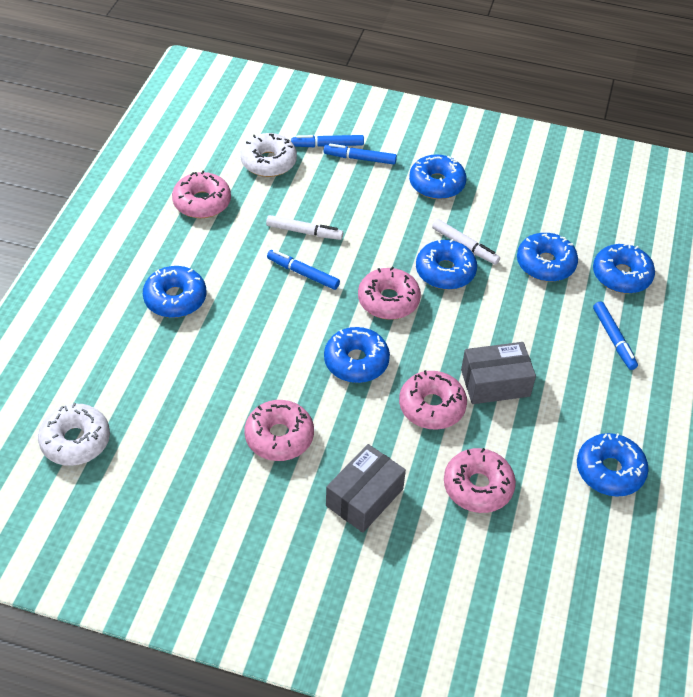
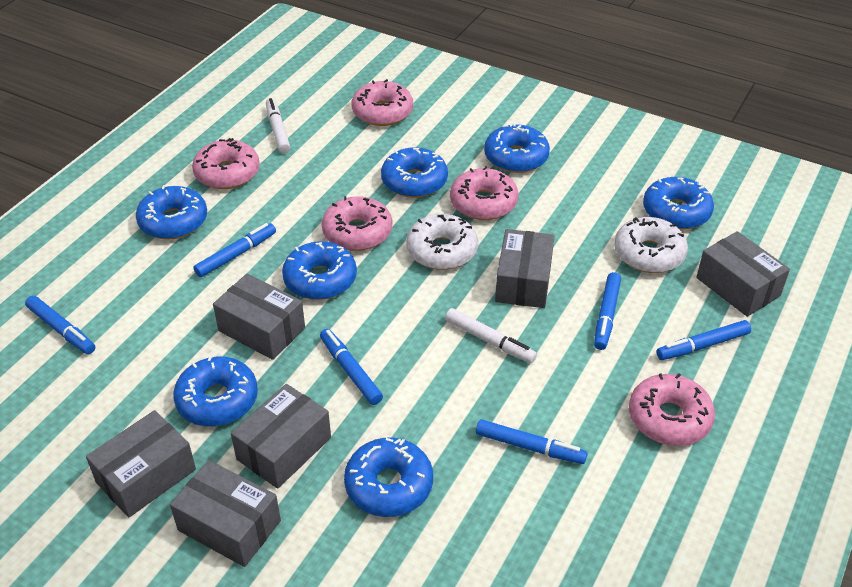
blue marker: 4 -> 6
grey box: 2 -> 6

